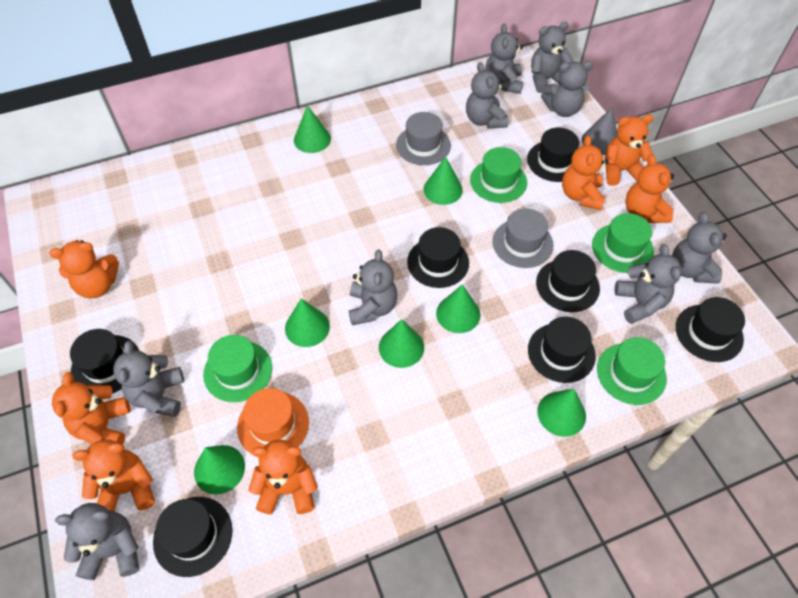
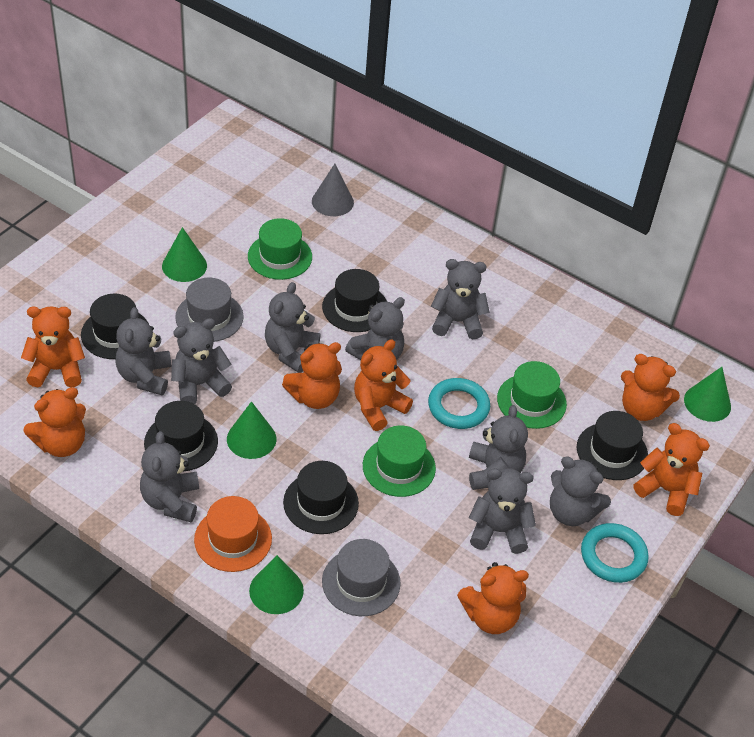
black hat: 7 -> 5
green cone: 7 -> 4
green hat: 4 -> 3
turquoise ring: 0 -> 2

